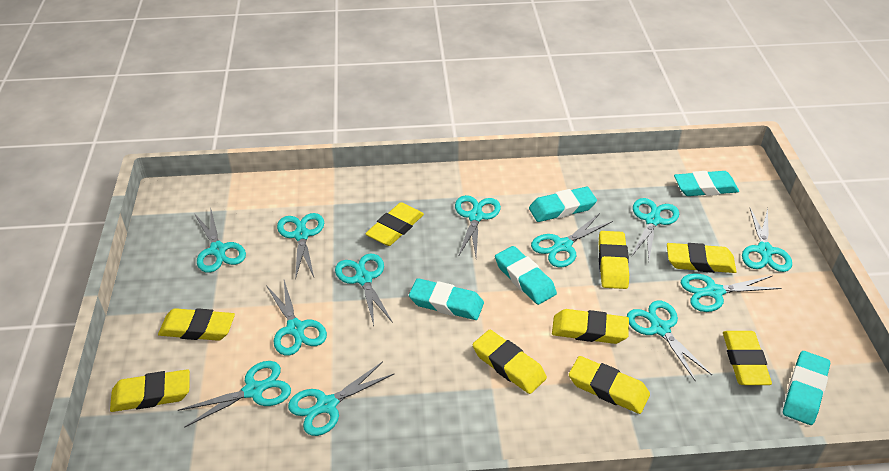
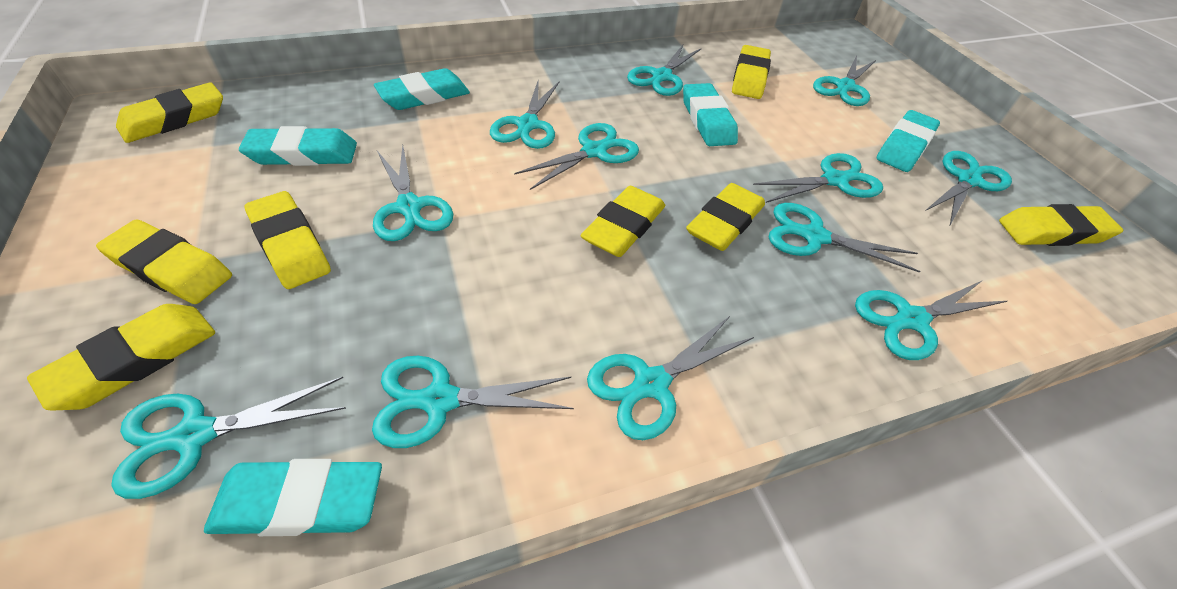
yellow eraser: 9 -> 8

